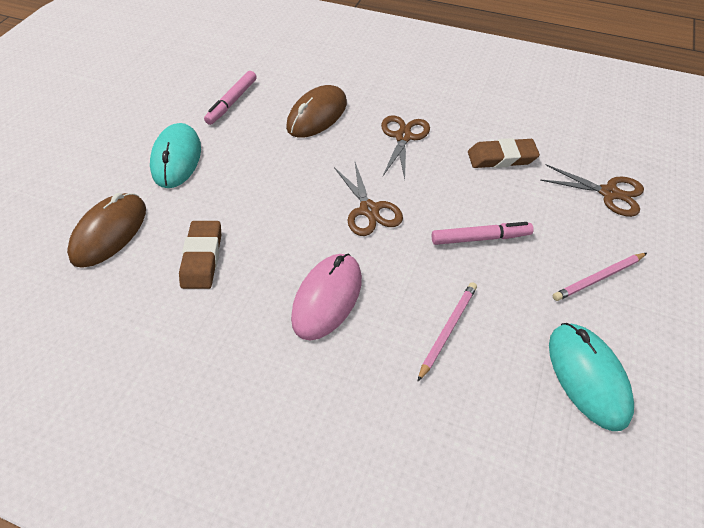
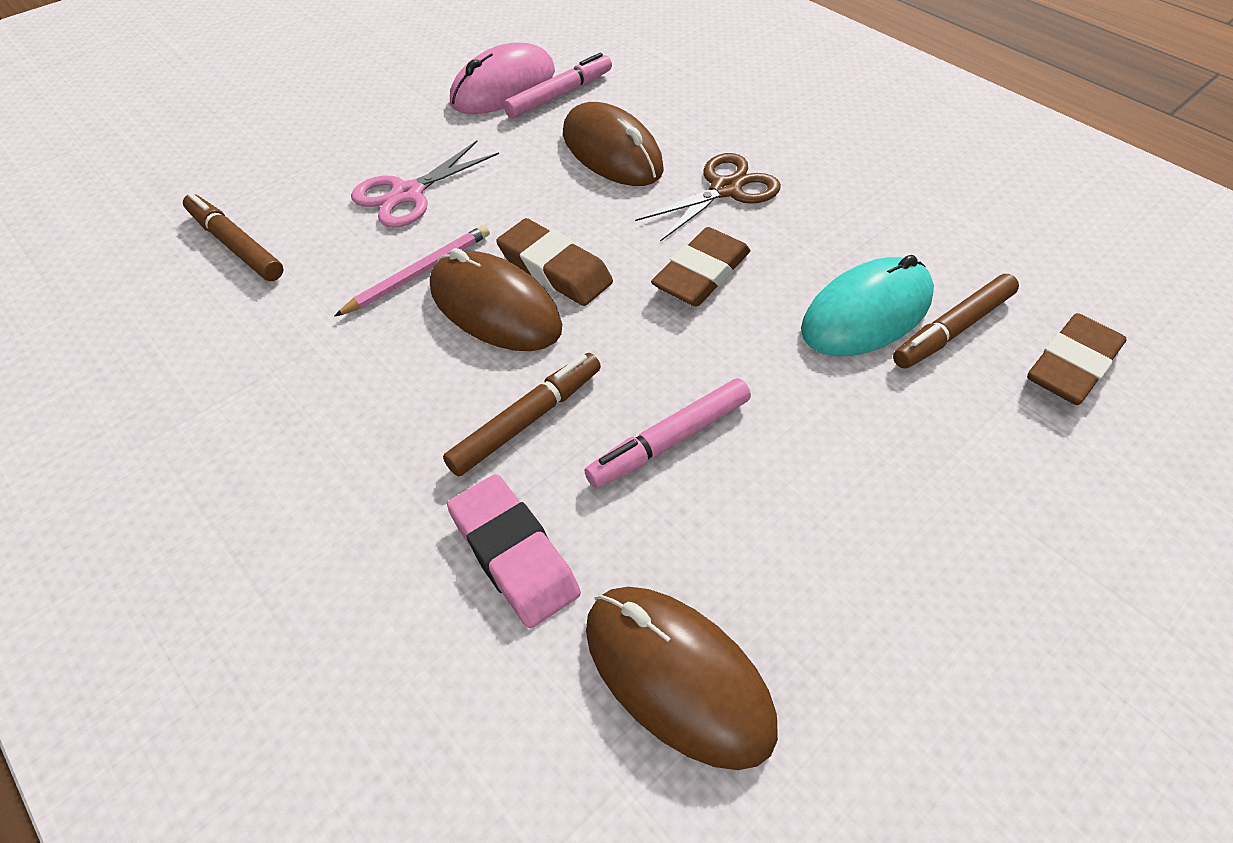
brown eraser: 2 -> 3
brown marker: 0 -> 3
brown mouse: 2 -> 3
brown scissors: 3 -> 1
pink eraser: 0 -> 1
pink pencil: 2 -> 1
pink scissors: 0 -> 1
turquoise mouse: 2 -> 1

